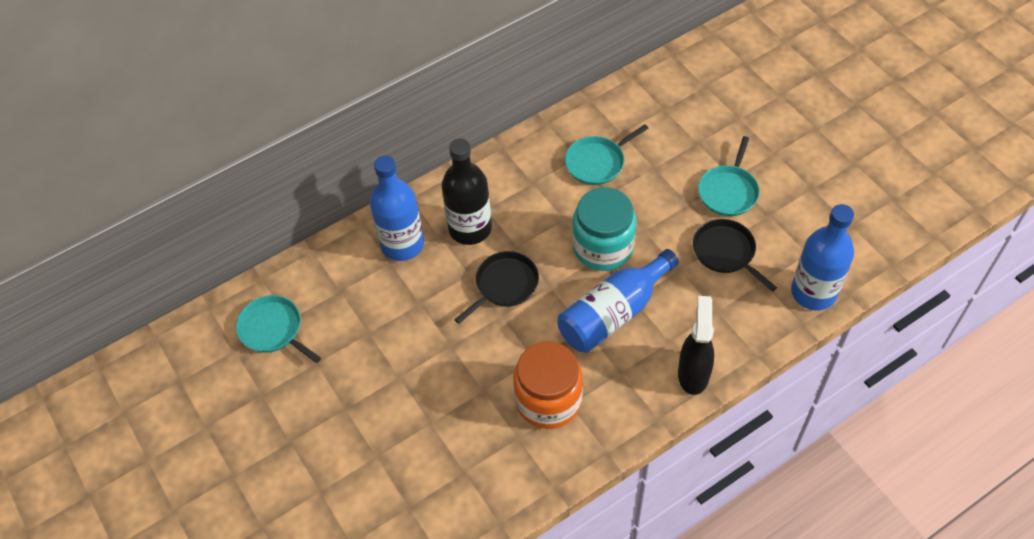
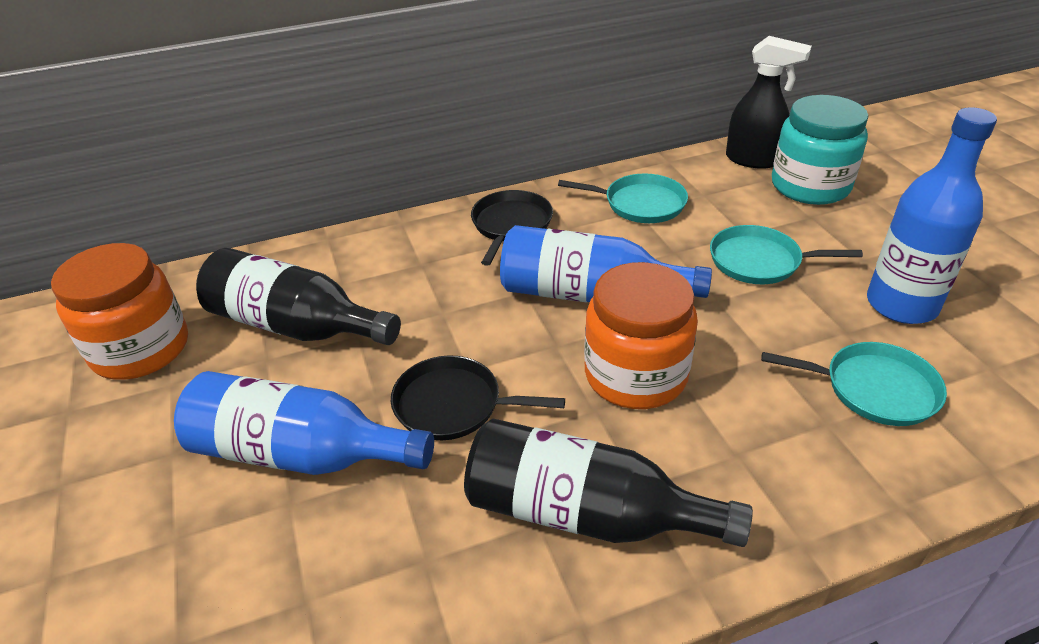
black bottle: 1 -> 2
orange jar: 1 -> 2

